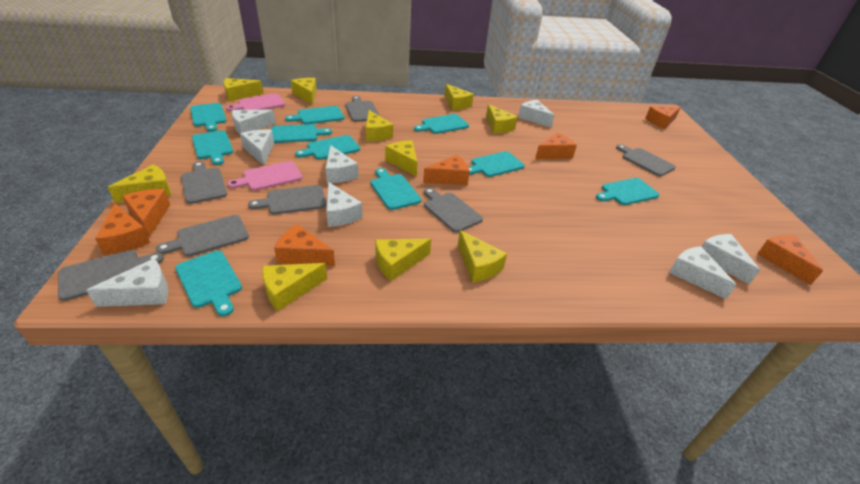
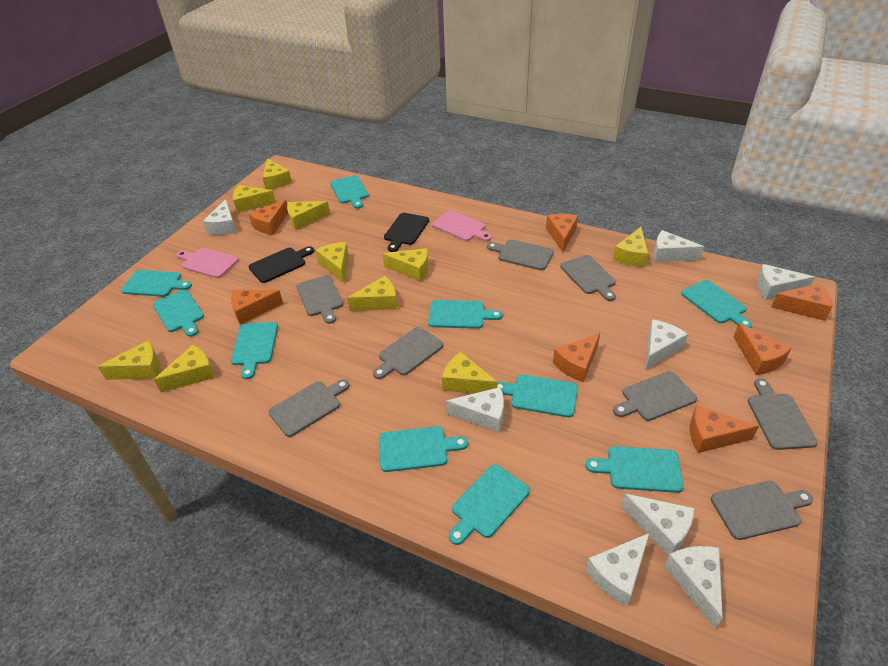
black cutting board: 0 -> 2
grey cutting board: 7 -> 8

